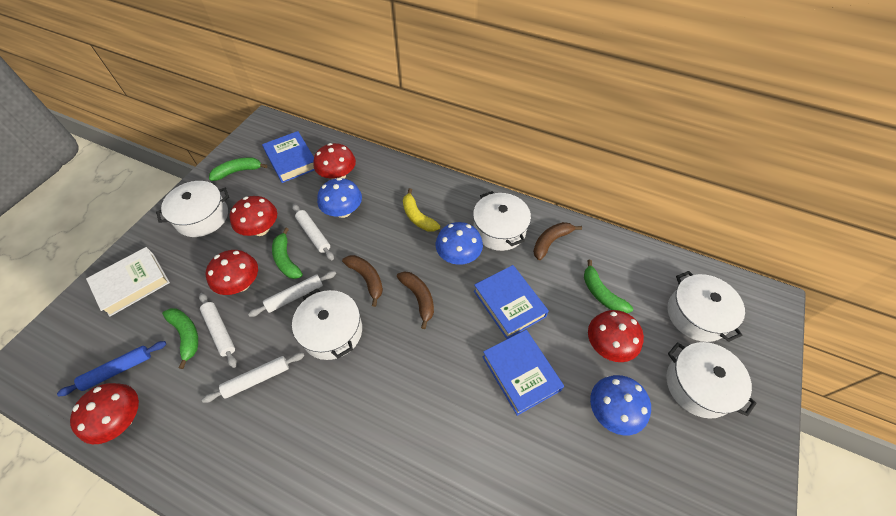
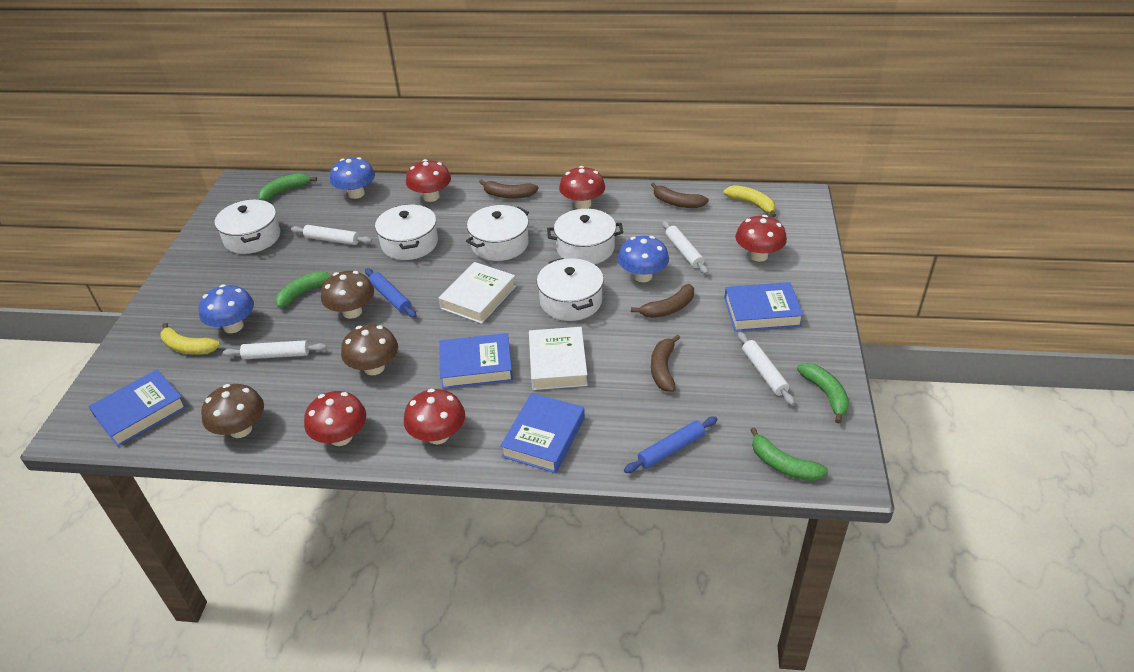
blue book: 3 -> 4
blue rolling pin: 1 -> 2
brown banana: 3 -> 4
brown mushroom: 0 -> 3
white book: 1 -> 2
yellow banana: 1 -> 2

